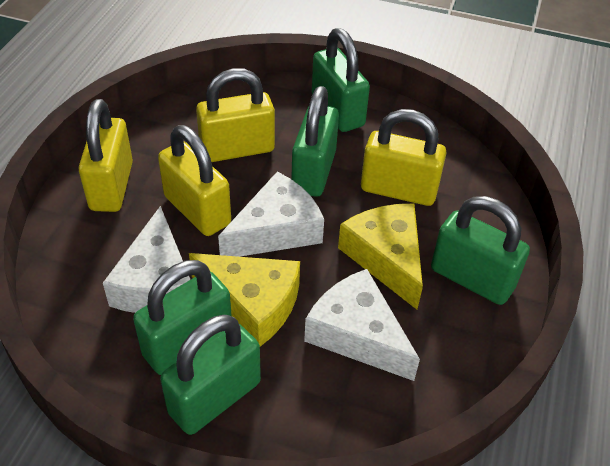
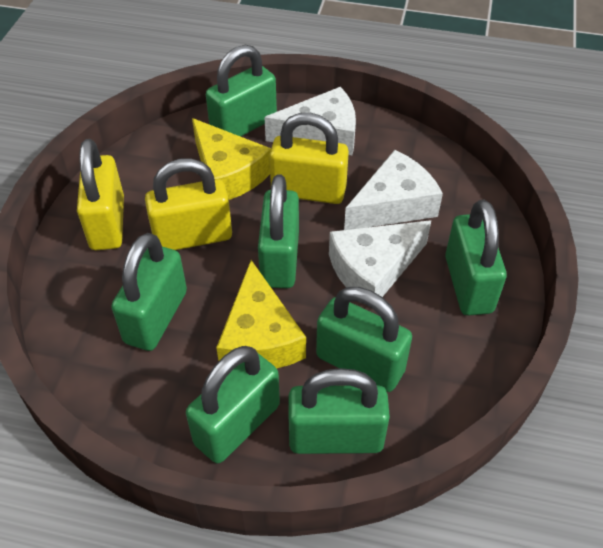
green padlock: 5 -> 7
yellow padlock: 4 -> 3

